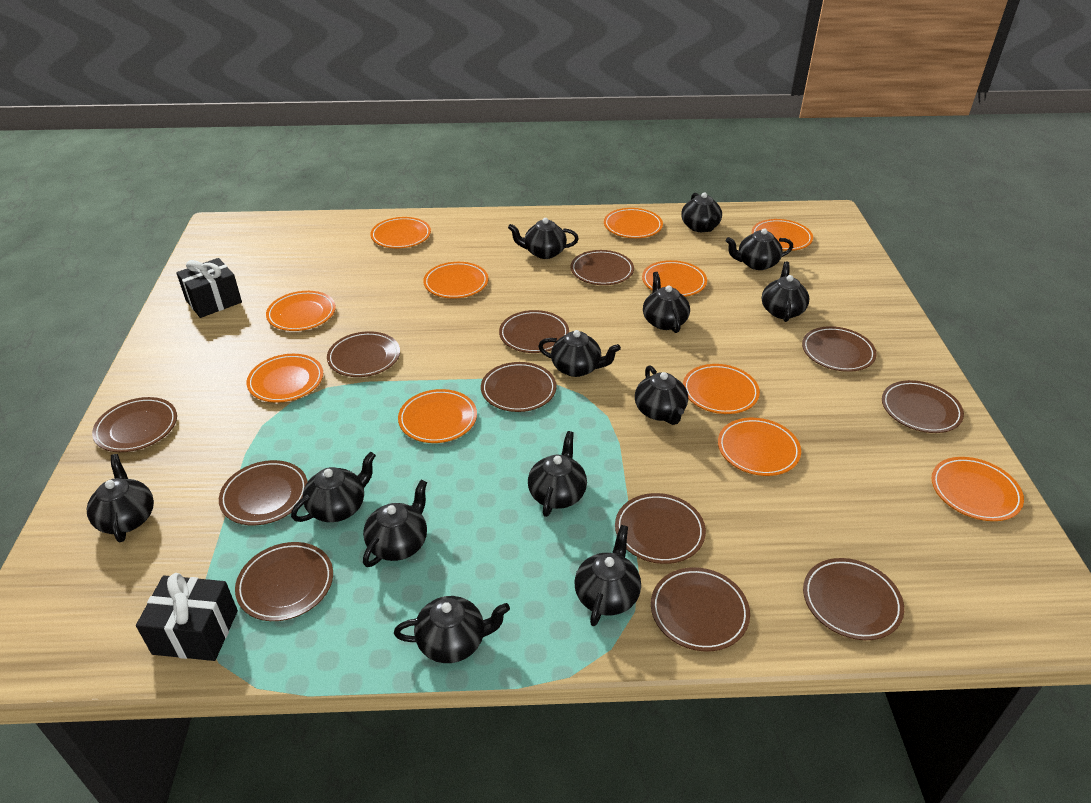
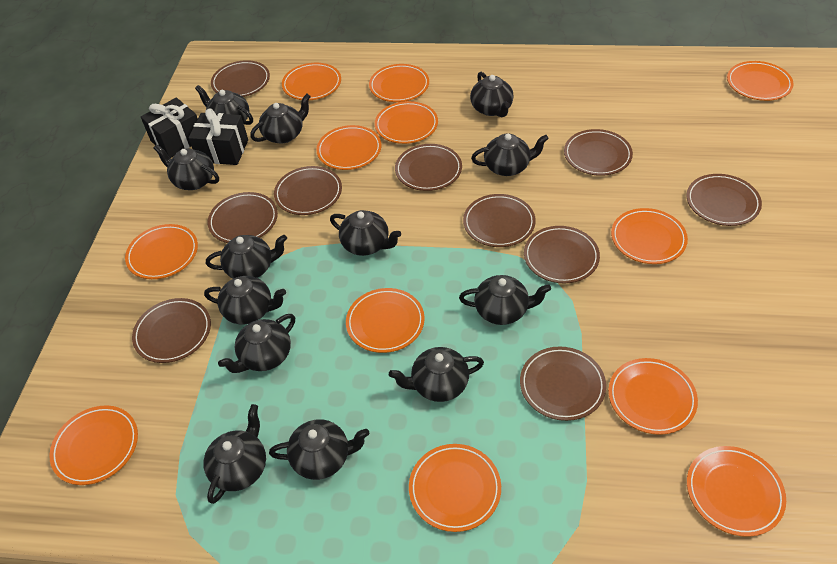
brown plate: 12 -> 10
orange plate: 11 -> 12

